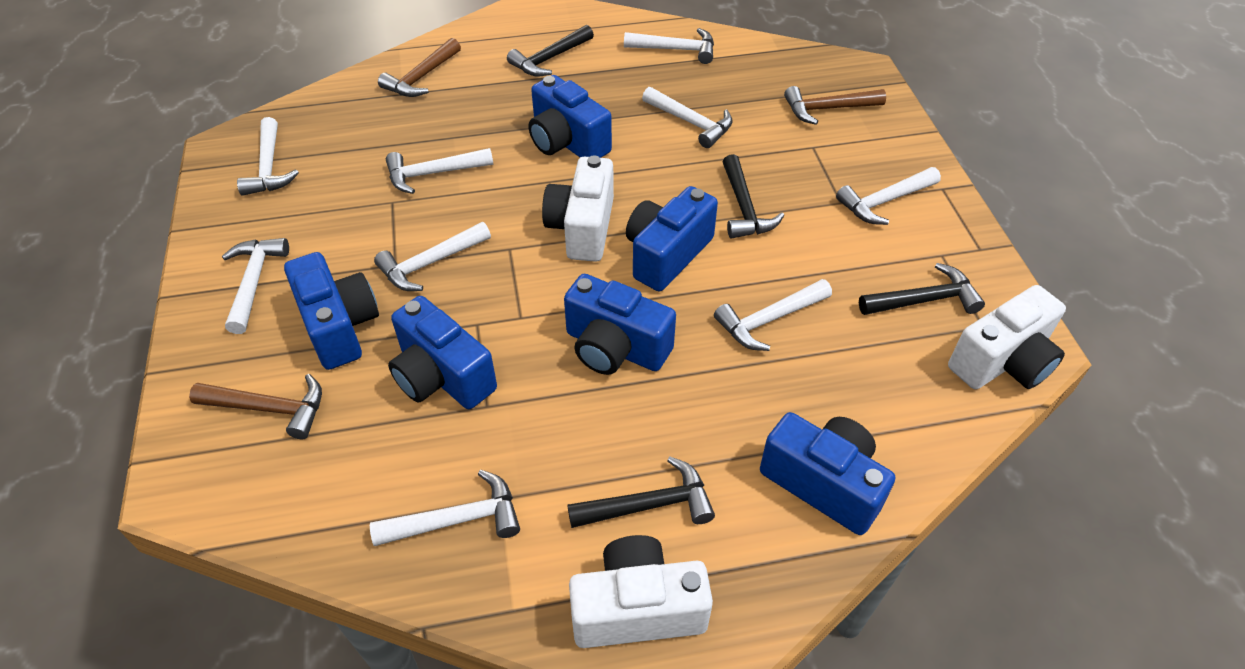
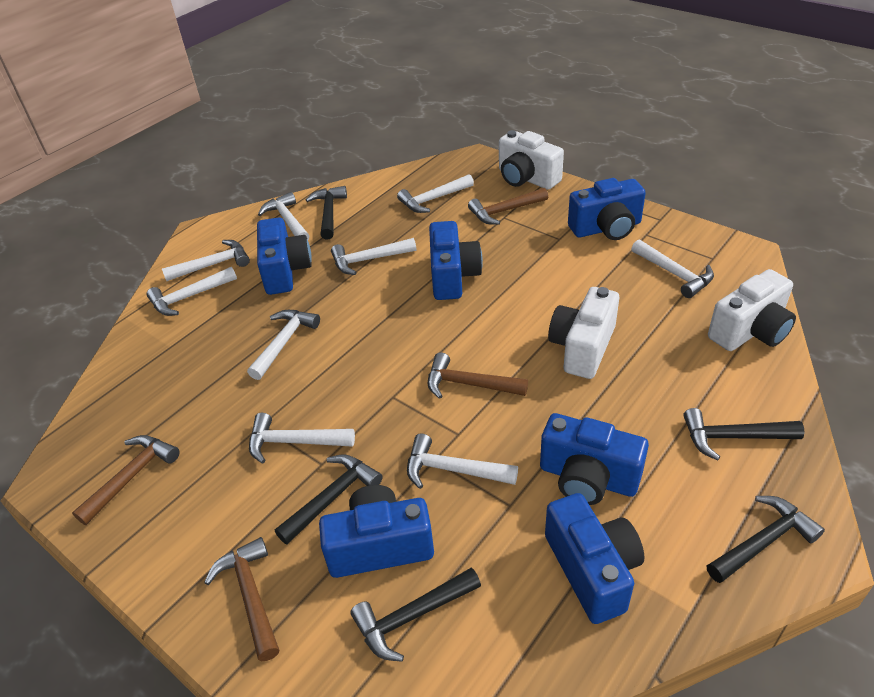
black hammer: 4 -> 5
brown hammer: 3 -> 4

